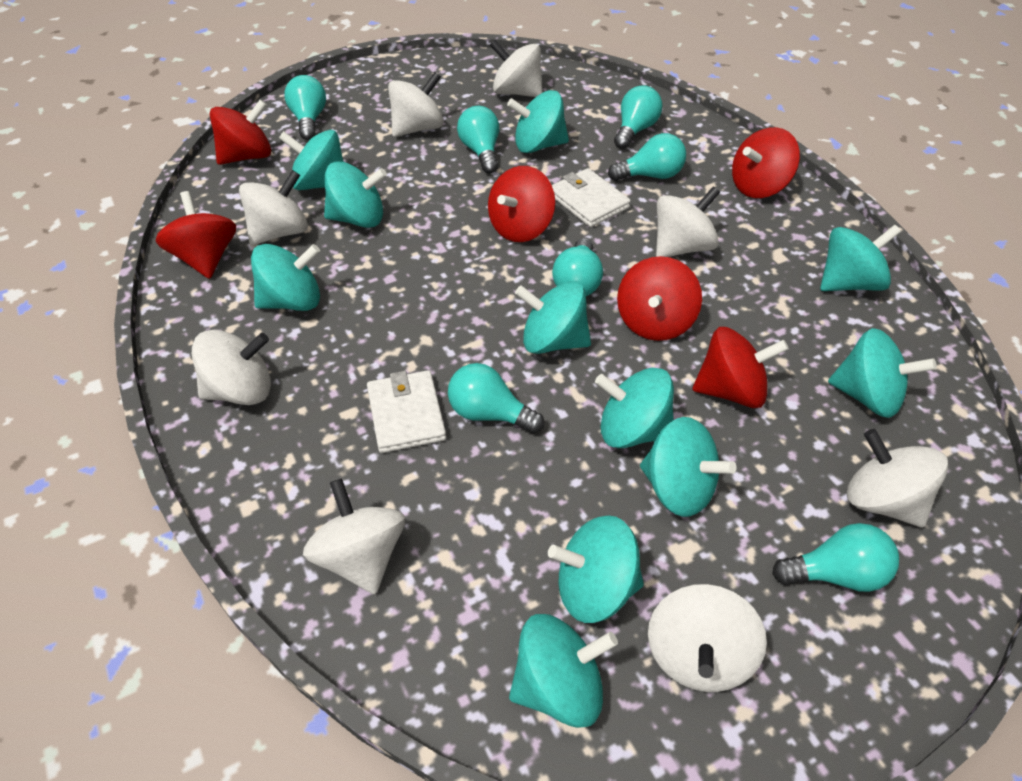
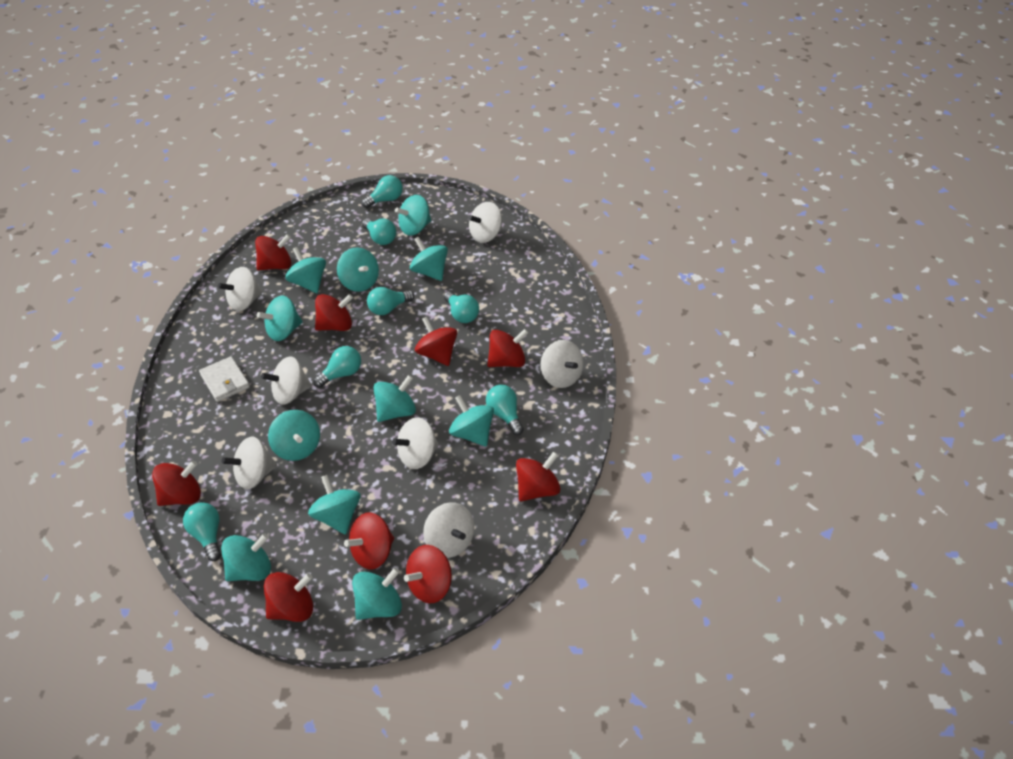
red spinning top: 6 -> 9
white spinning top: 8 -> 7
white wallet: 2 -> 1

